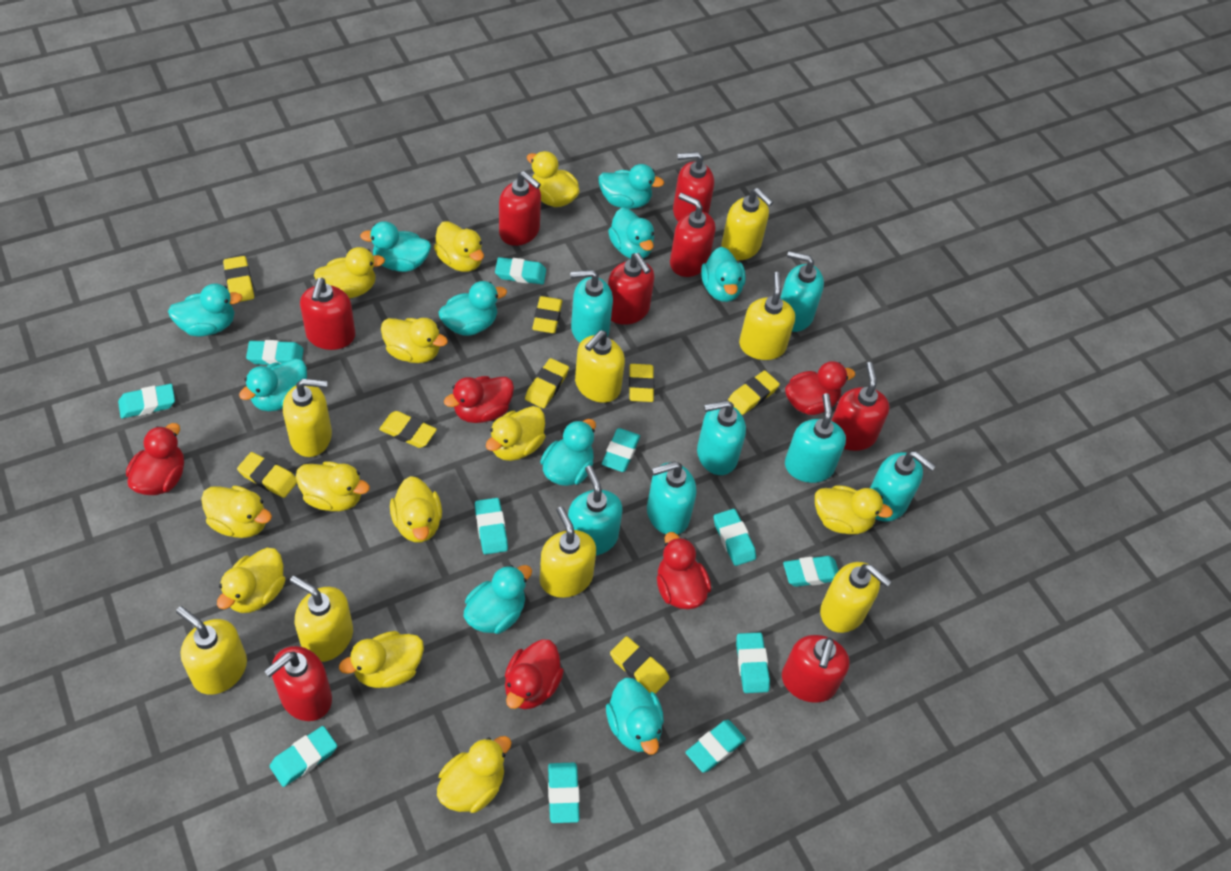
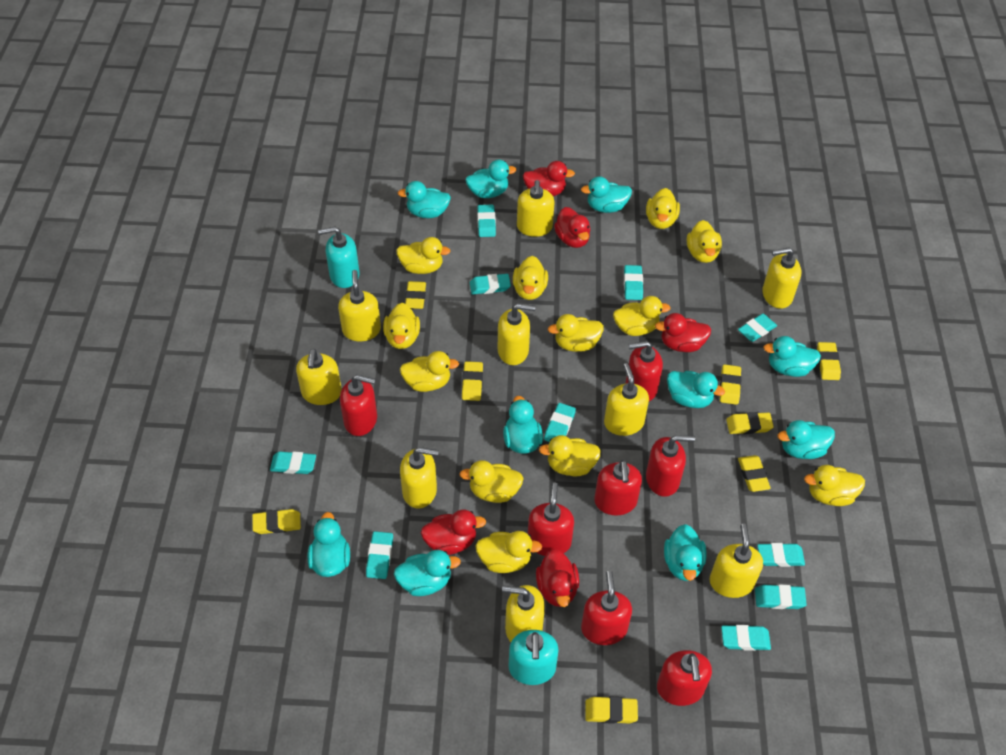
red soap dispenser: 8 -> 7
turquoise eraser: 11 -> 10
turquoise soap dispenser: 7 -> 2
yellow soap dispenser: 8 -> 9

